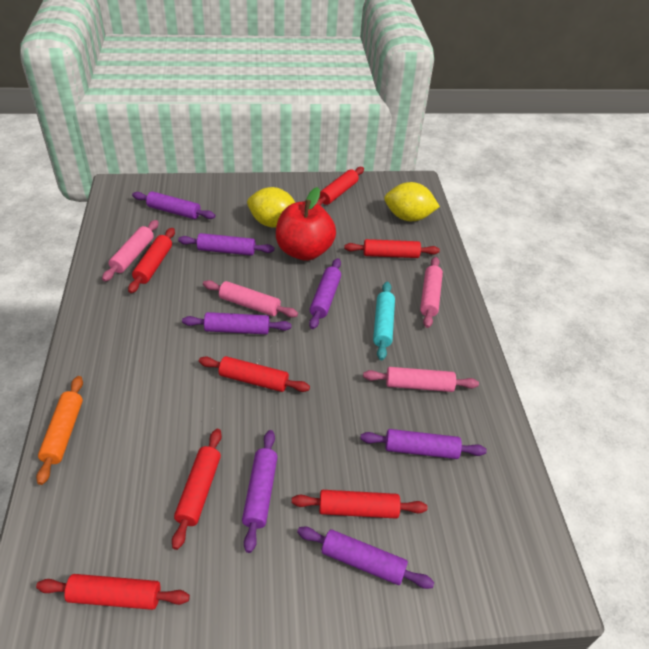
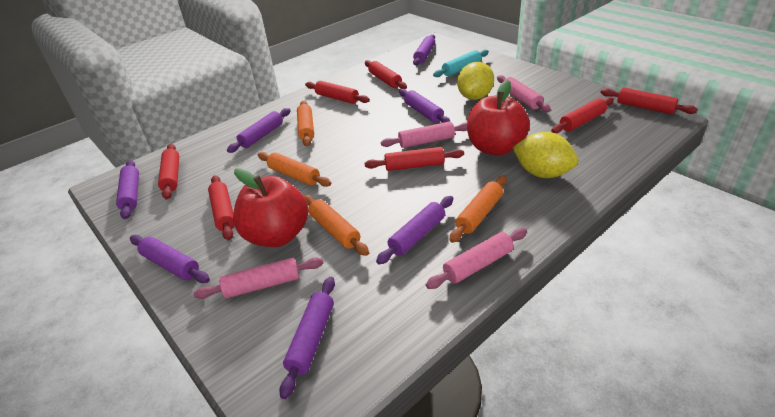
orange rolling pin: 1 -> 4
red apple: 1 -> 2

